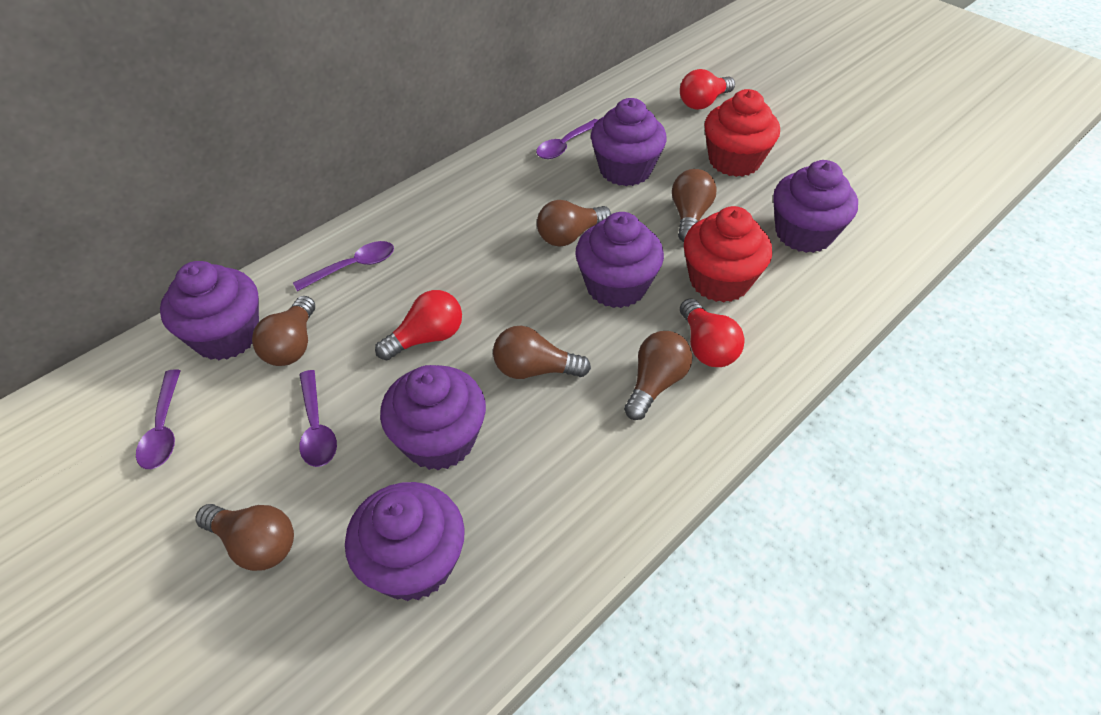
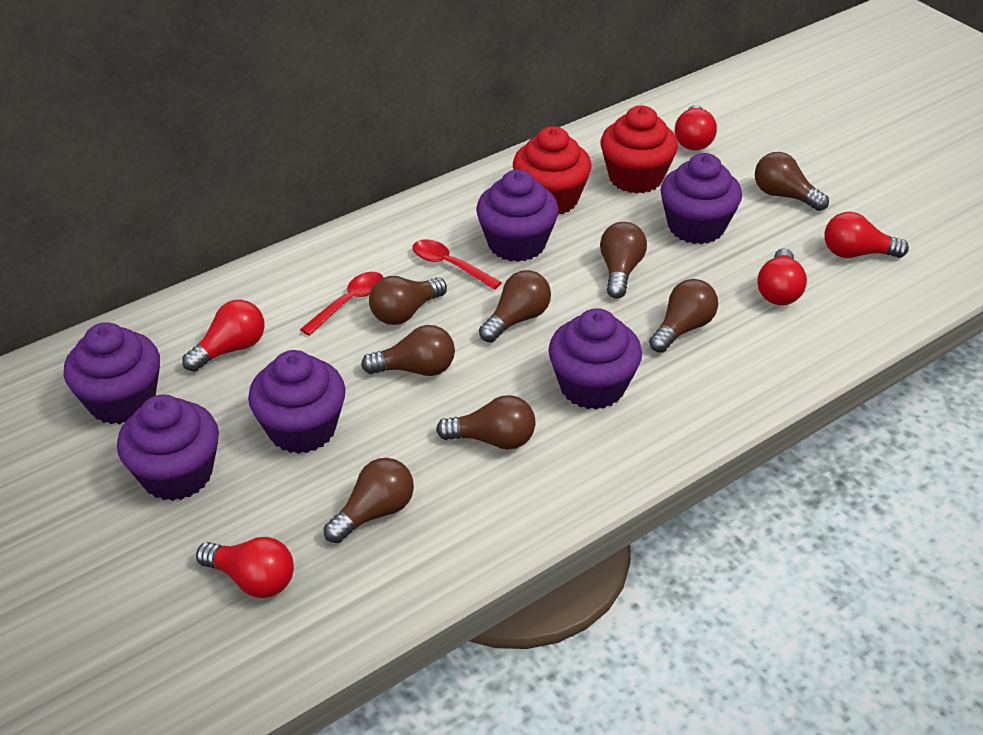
brown light bulb: 6 -> 8
purple spoon: 4 -> 0
red light bulb: 3 -> 5
red spoon: 0 -> 2

